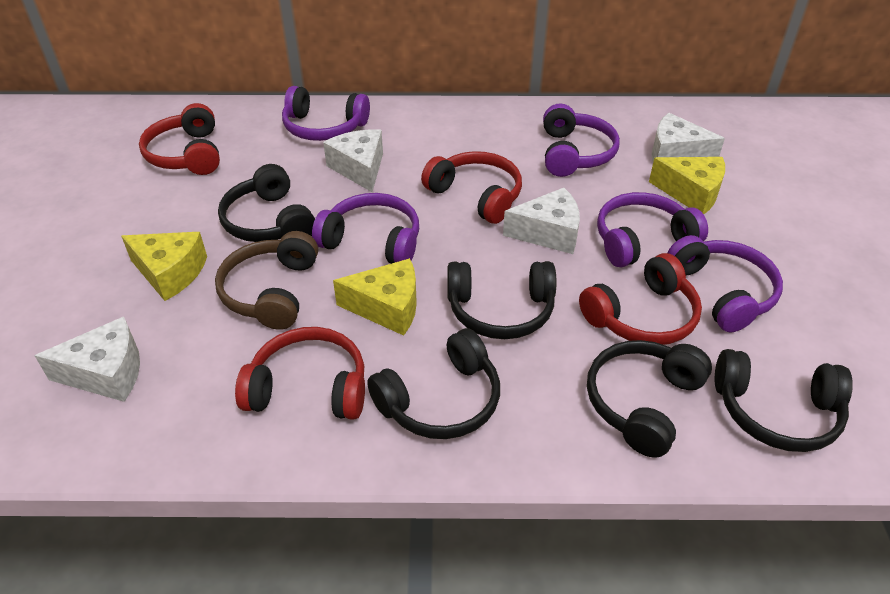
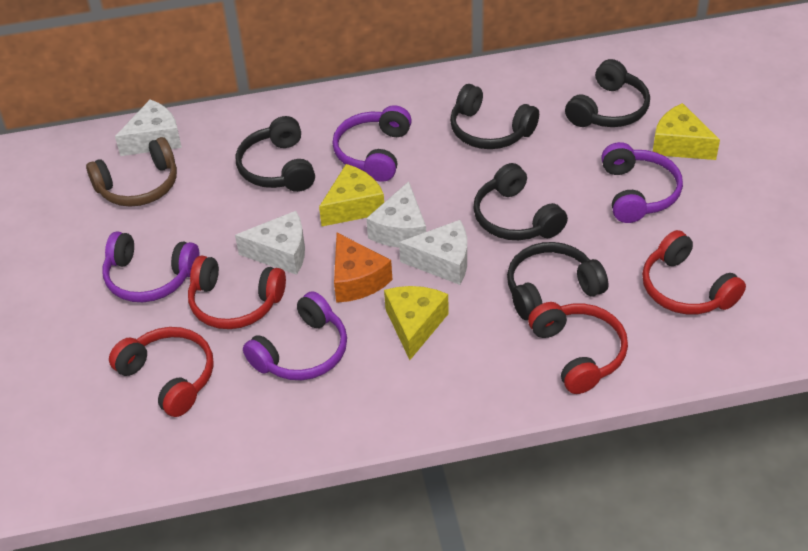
orange cheese: 0 -> 1
purple headphones: 5 -> 4

